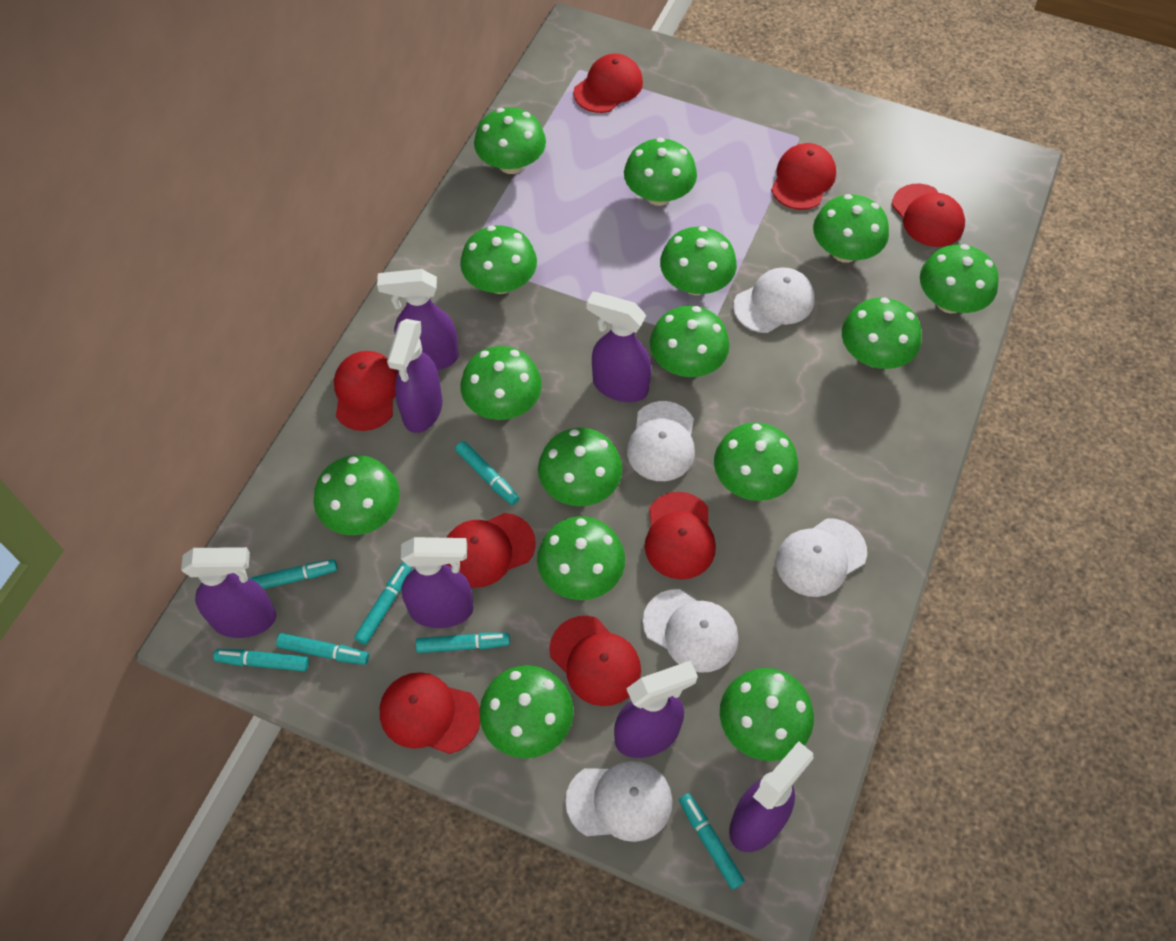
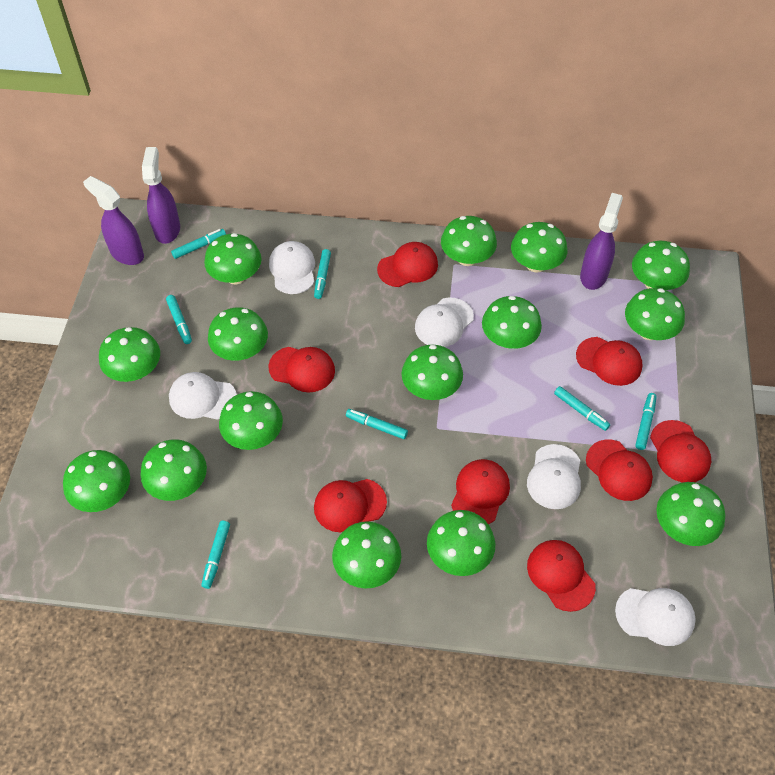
purple spray bottle: 7 -> 3

